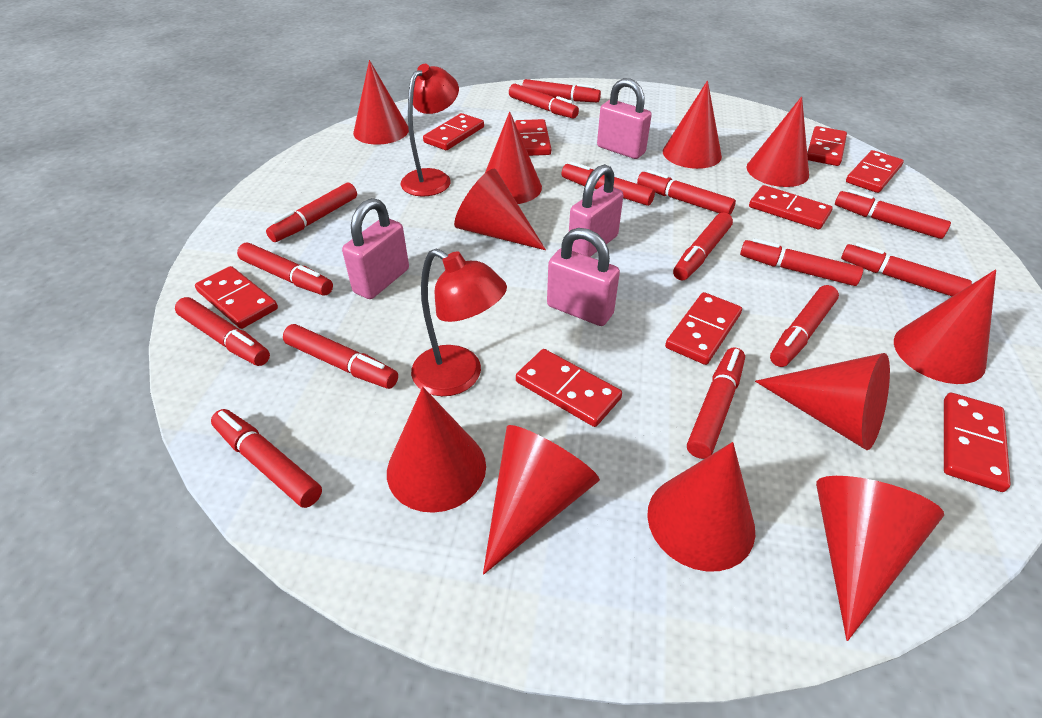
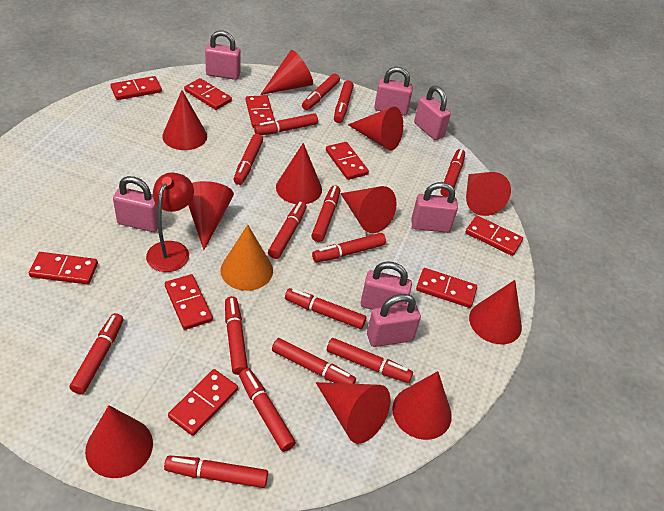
orange cone: 0 -> 1
pink padlock: 4 -> 7
red lamp: 2 -> 1

